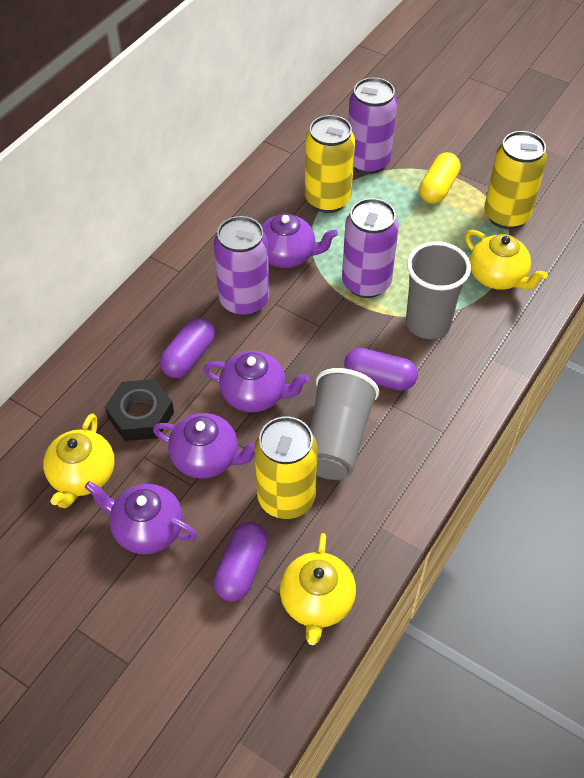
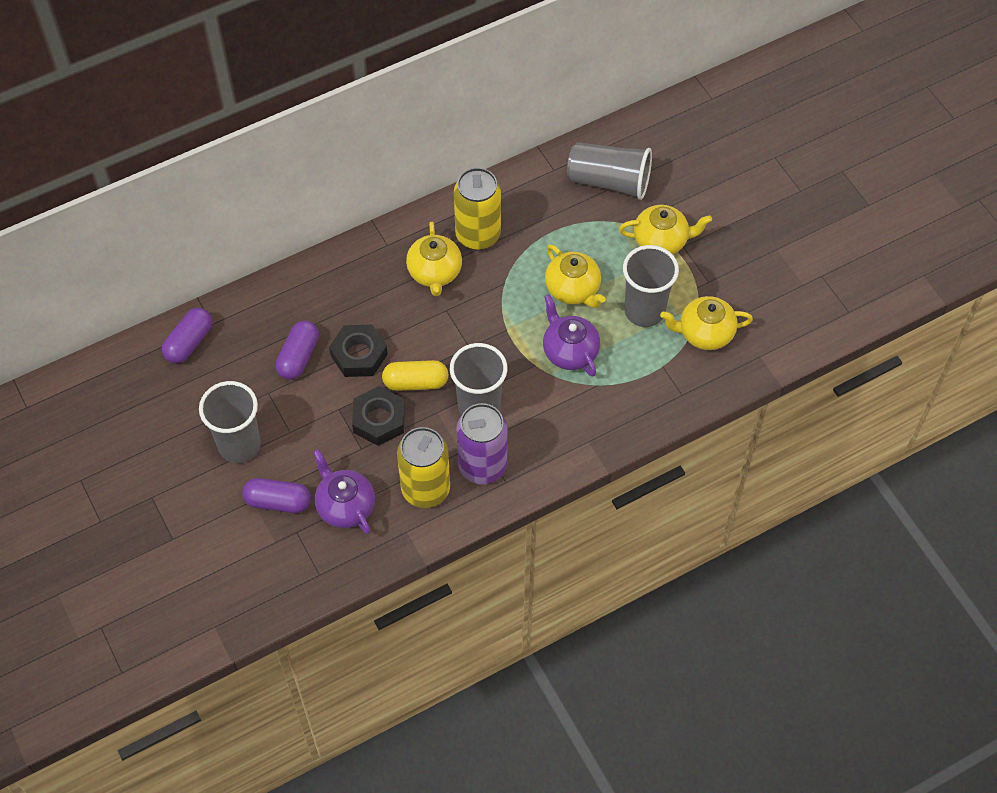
black nut: 1 -> 2
grey cup: 2 -> 4
purple can: 3 -> 1
purple teapot: 4 -> 2
yellow can: 3 -> 2
yellow teapot: 3 -> 4

